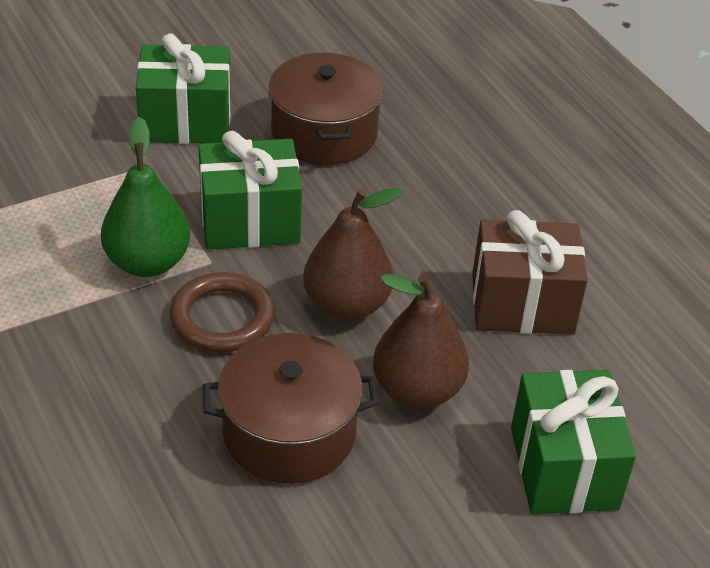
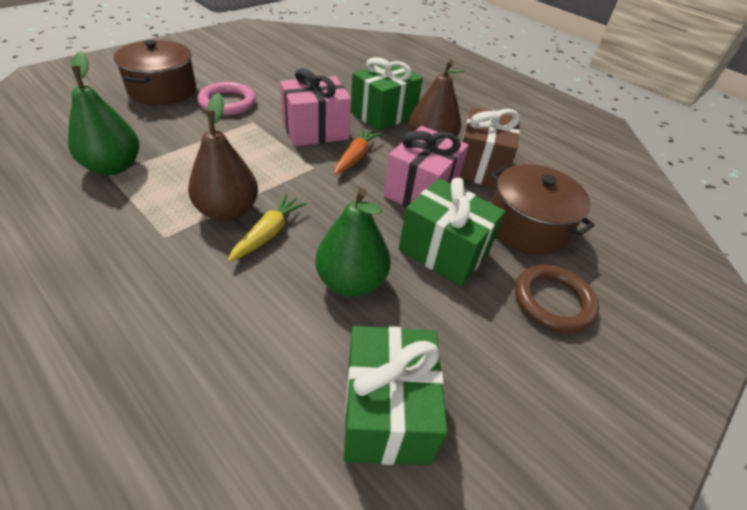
green pear: 1 -> 2
orange carrot: 0 -> 1
pink gift: 0 -> 2
pink ring: 0 -> 1
yellow carrot: 0 -> 1

